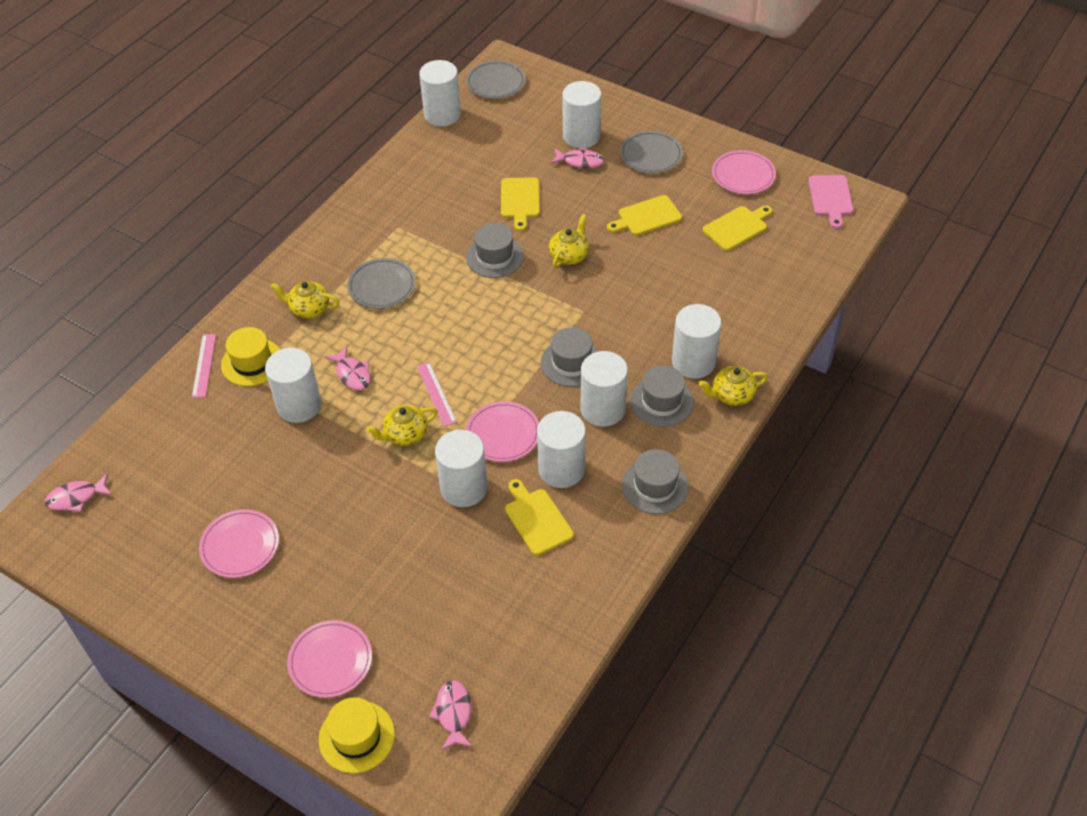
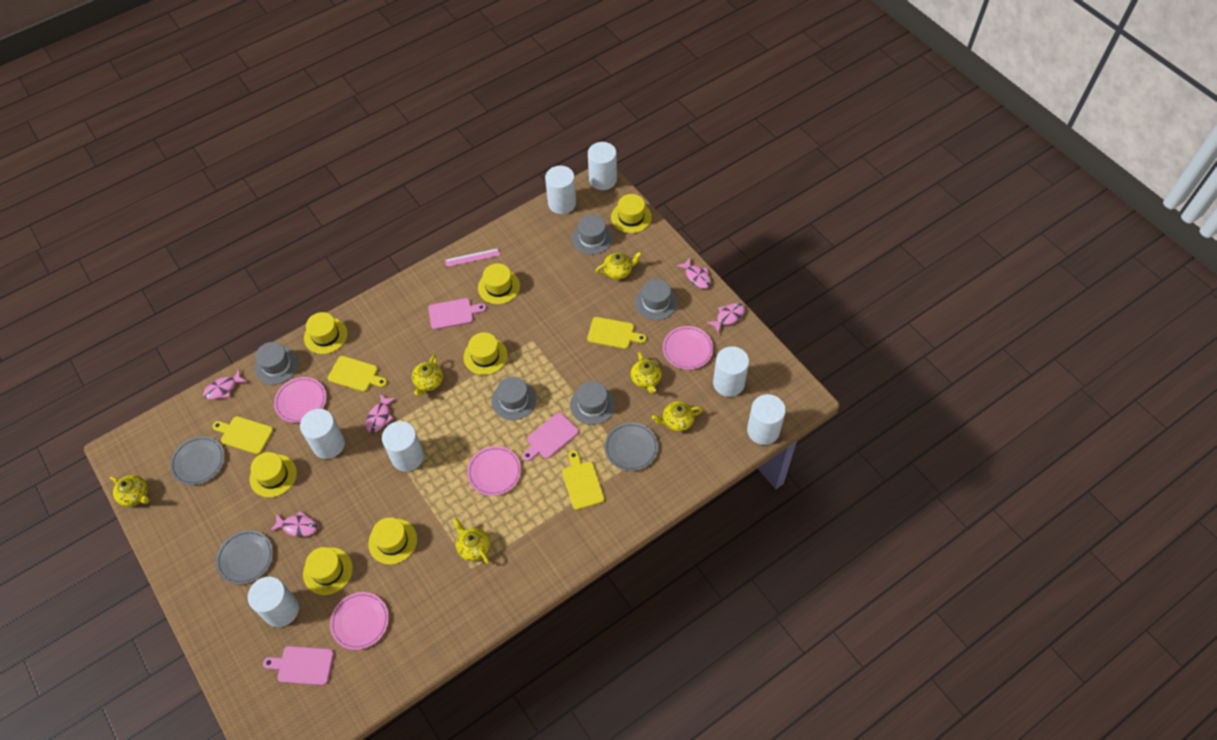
grey hat: 4 -> 5
pink cutting board: 1 -> 3
pink fish: 4 -> 5
pink ruler: 2 -> 1
yellow hat: 2 -> 7
yellow teapot: 4 -> 6

